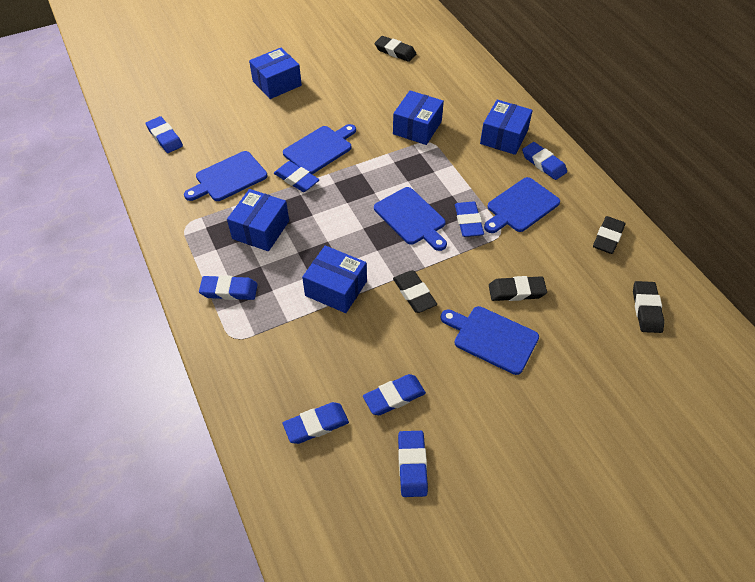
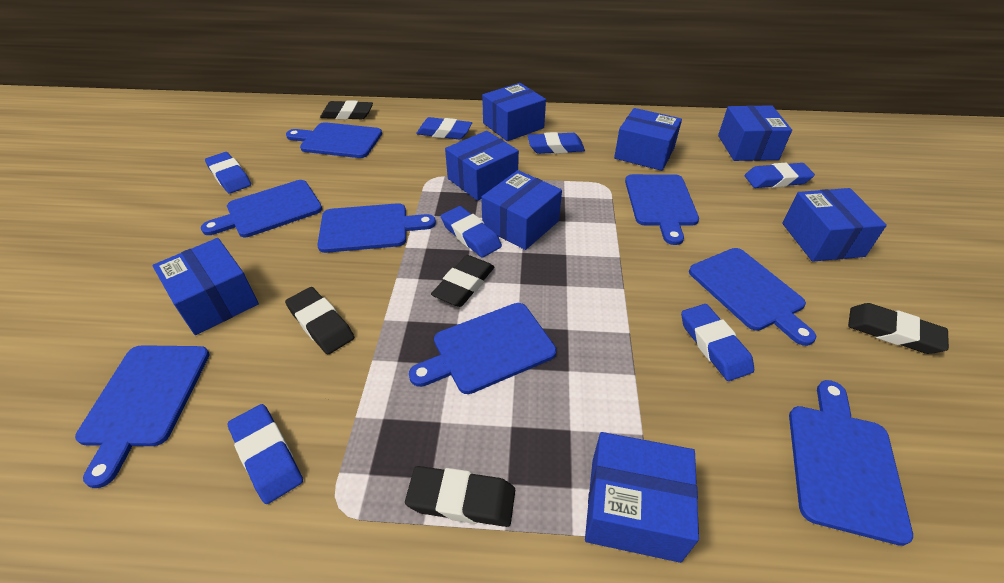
blue box: 5 -> 8
blue cutting board: 5 -> 8
blue eraser: 8 -> 7

